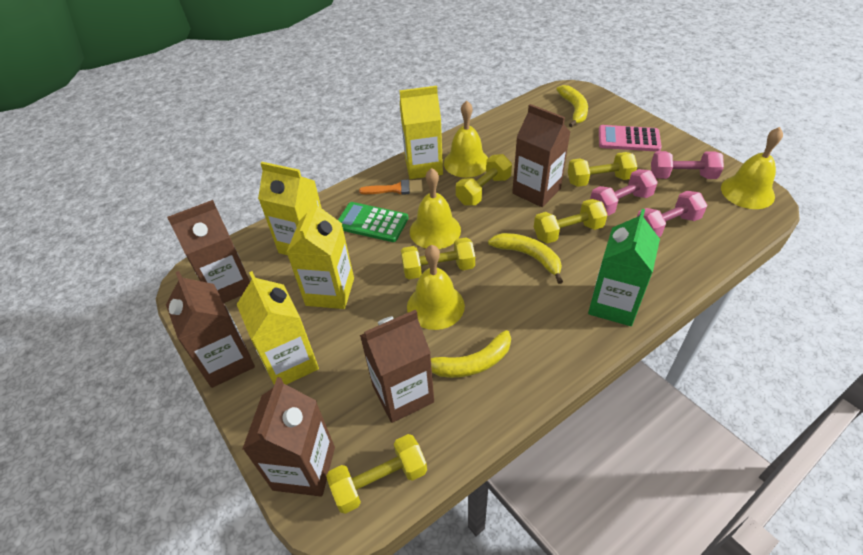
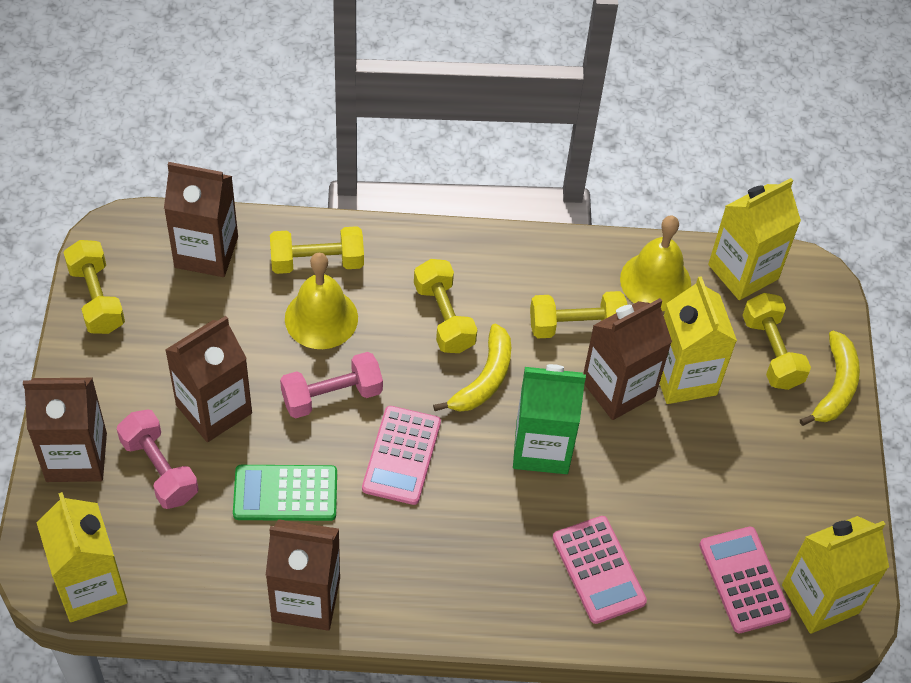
orange brush: 1 -> 0
pink calculator: 1 -> 3
pink dumbbell: 3 -> 2
yellow banana: 3 -> 2
yellow bell: 4 -> 2

